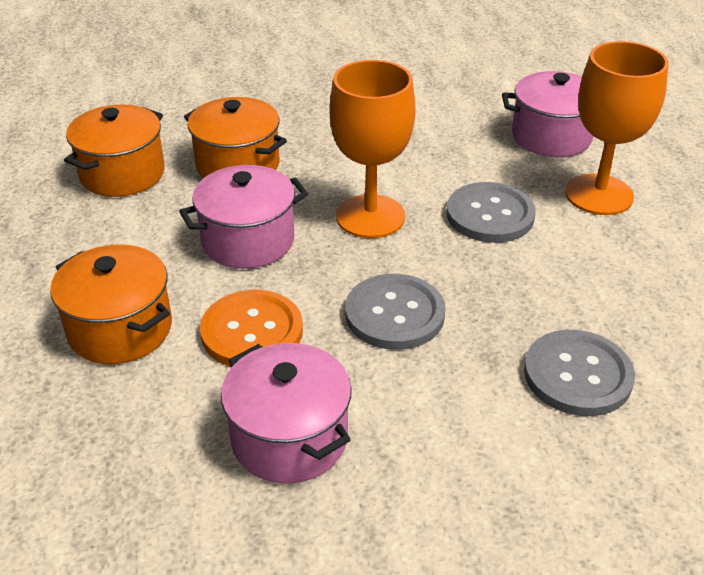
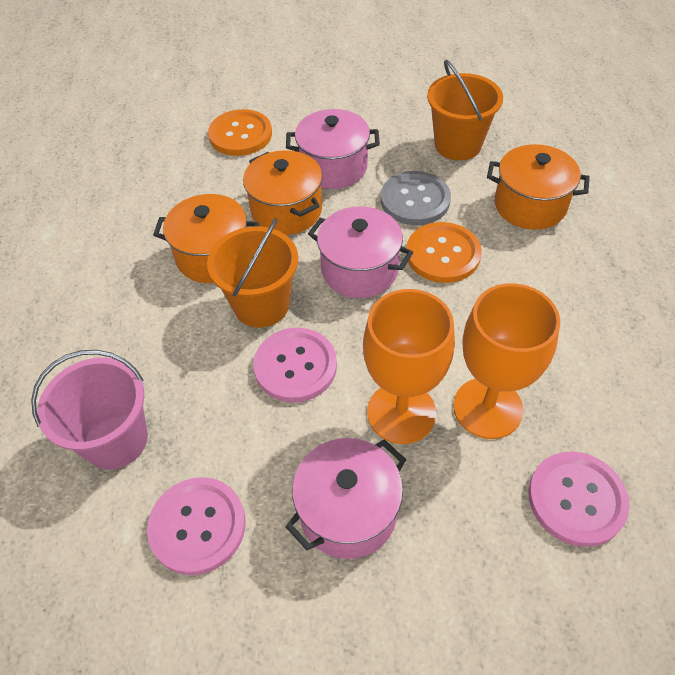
grey button: 3 -> 1
orange bucket: 0 -> 2
orange button: 1 -> 2
pink bucket: 0 -> 1
pink button: 0 -> 3

